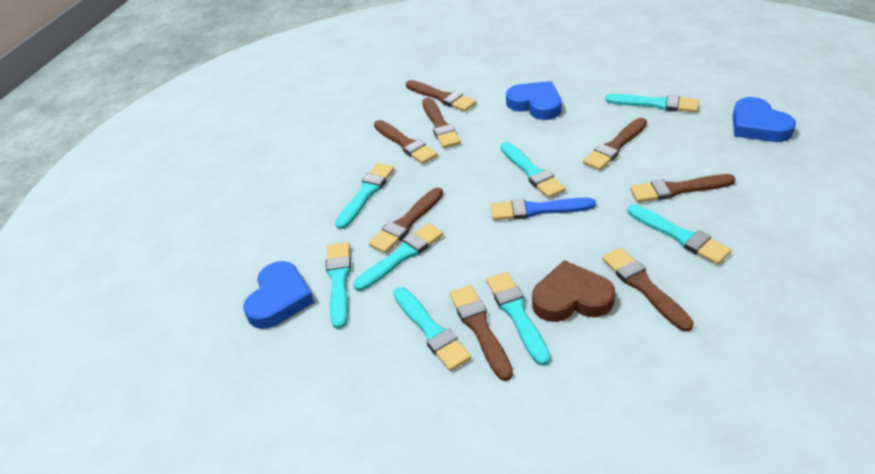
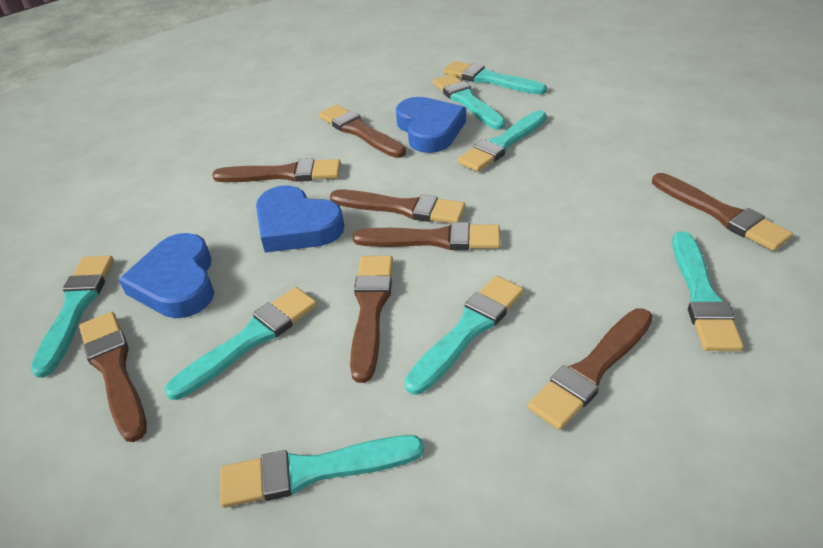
blue brush: 1 -> 0
brown heart: 1 -> 0

